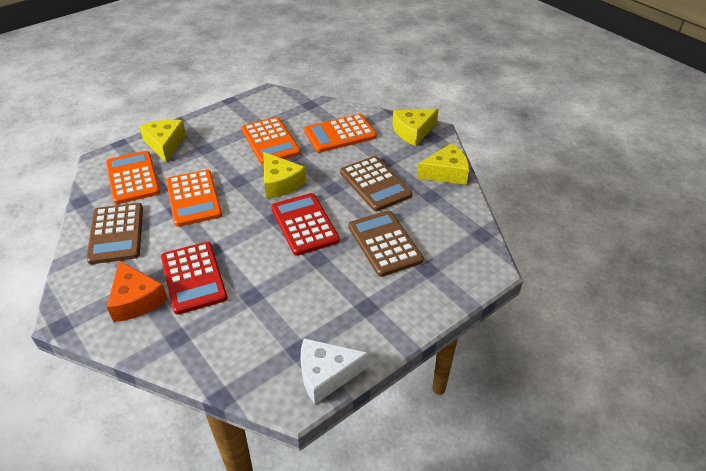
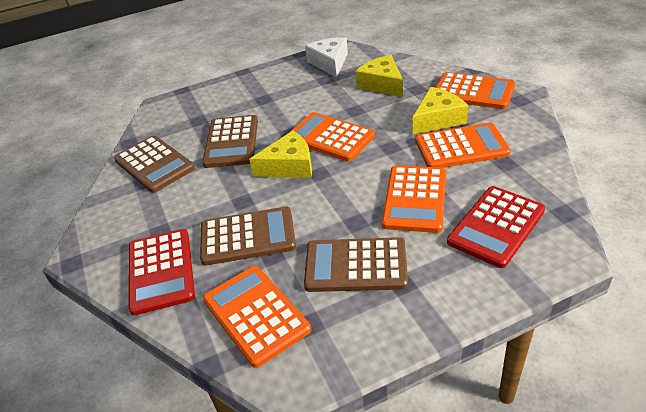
brown calculator: 3 -> 4
orange calculator: 4 -> 5
orange cheese: 1 -> 0
yellow cheese: 4 -> 3

